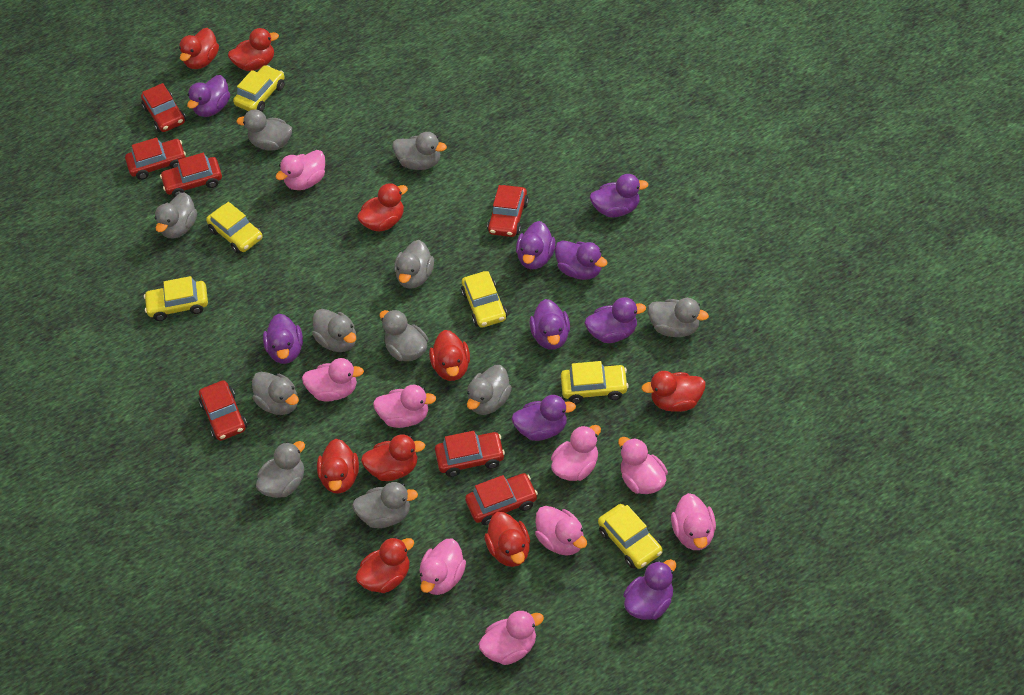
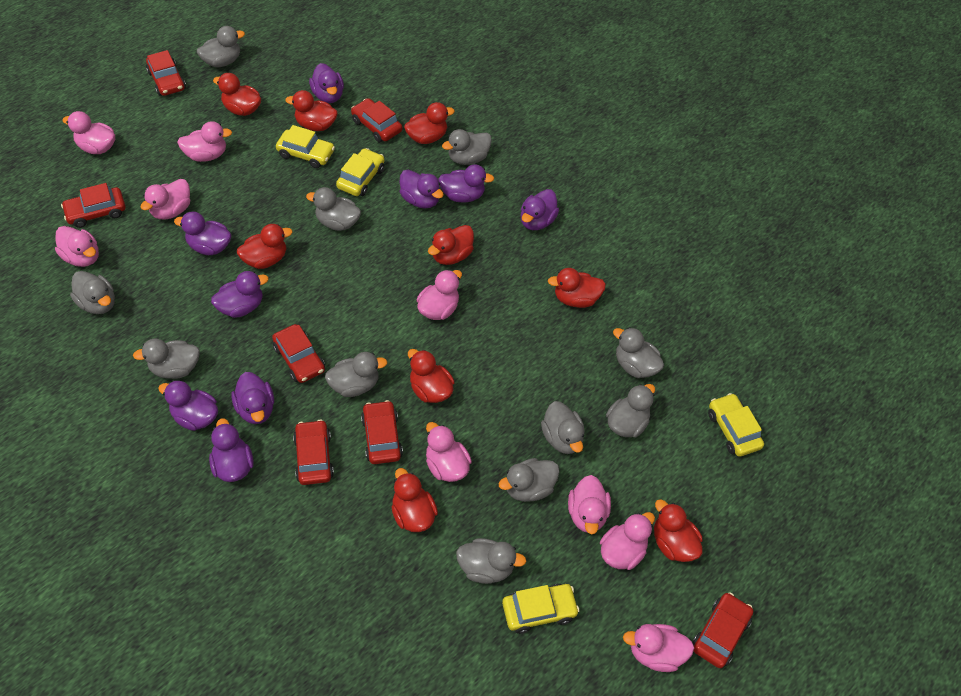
yellow car: 6 -> 4

